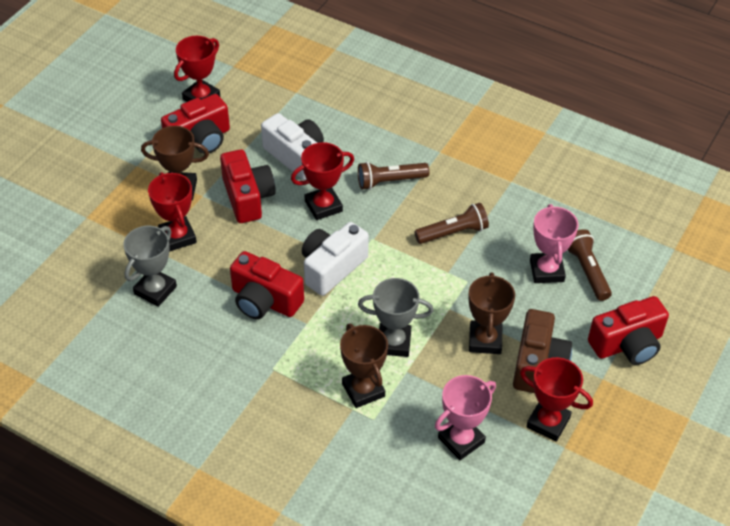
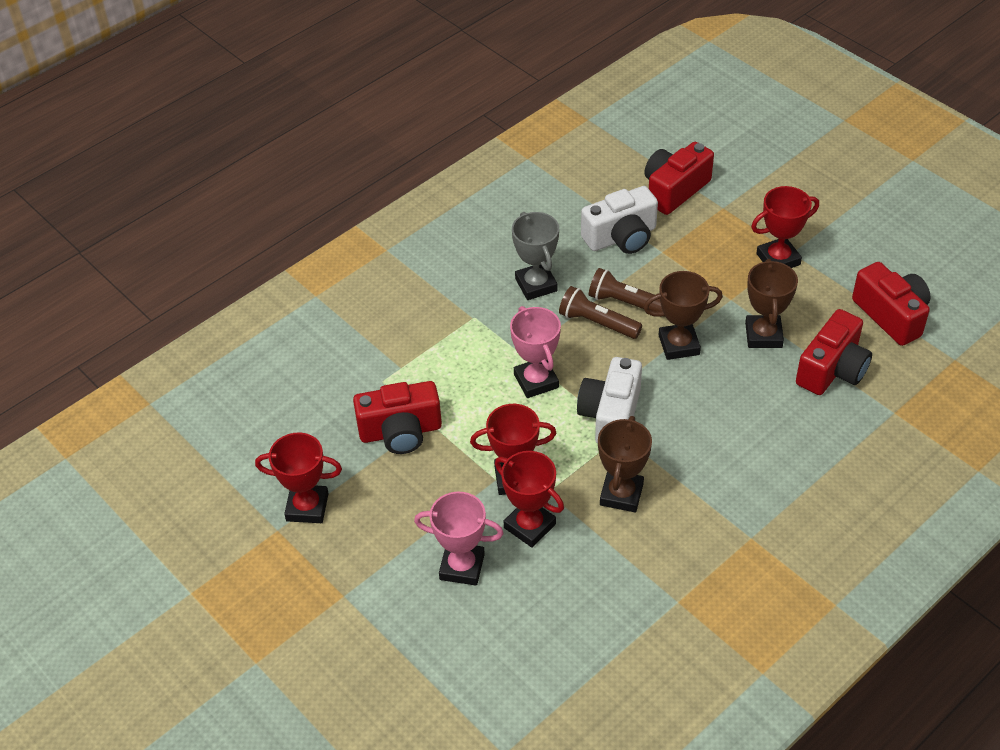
brown camera: 1 -> 0
brown flashlight: 3 -> 2
grey trophy: 2 -> 1

